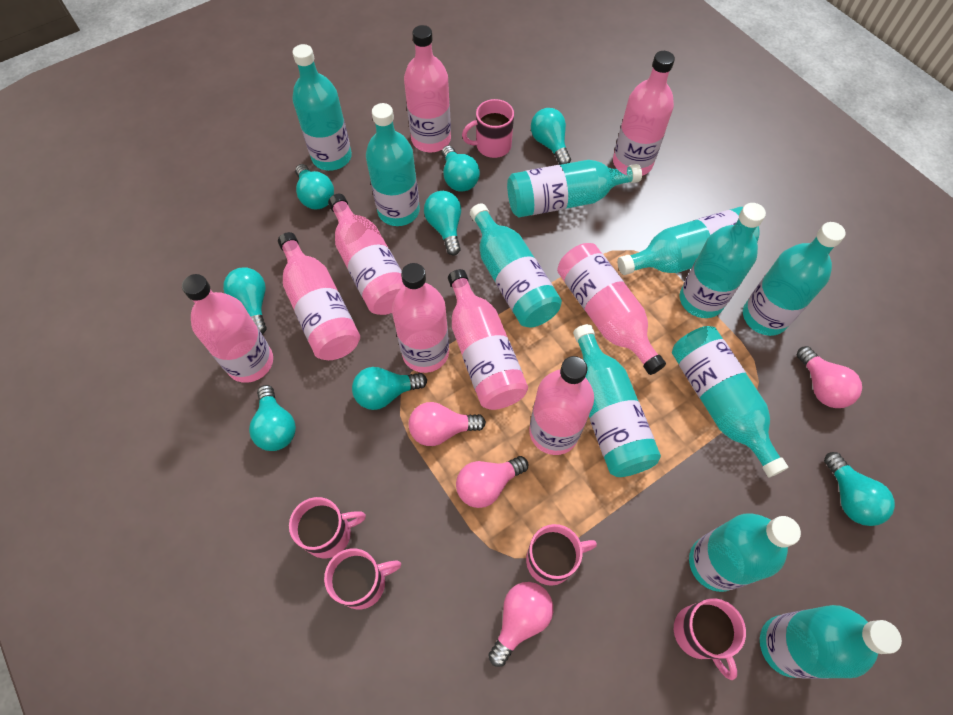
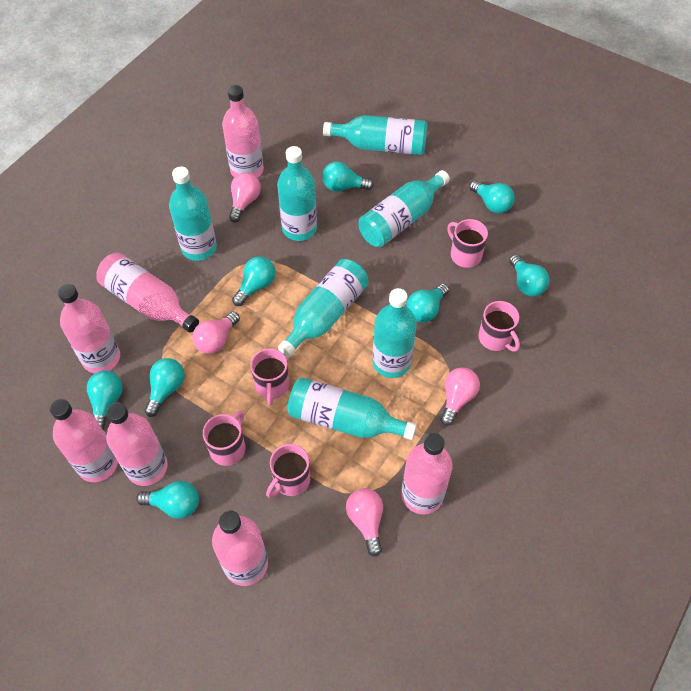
pink bottle: 9 -> 7
turquoise bottle: 11 -> 7

